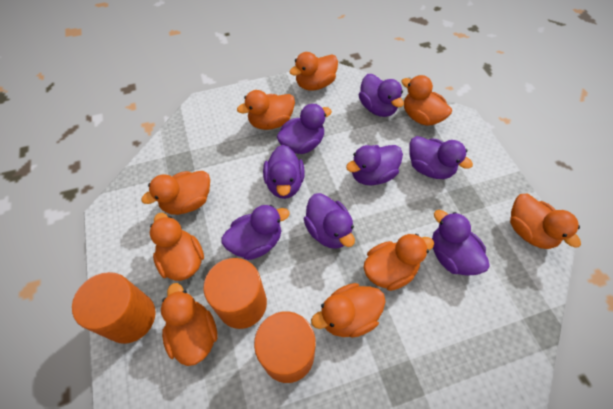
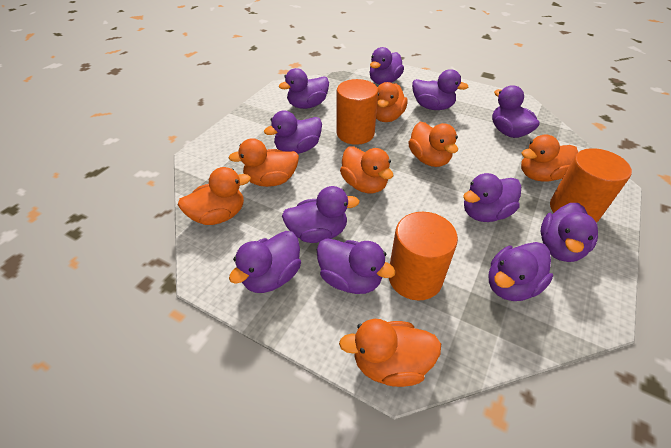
orange duck: 9 -> 7
purple duck: 8 -> 11

